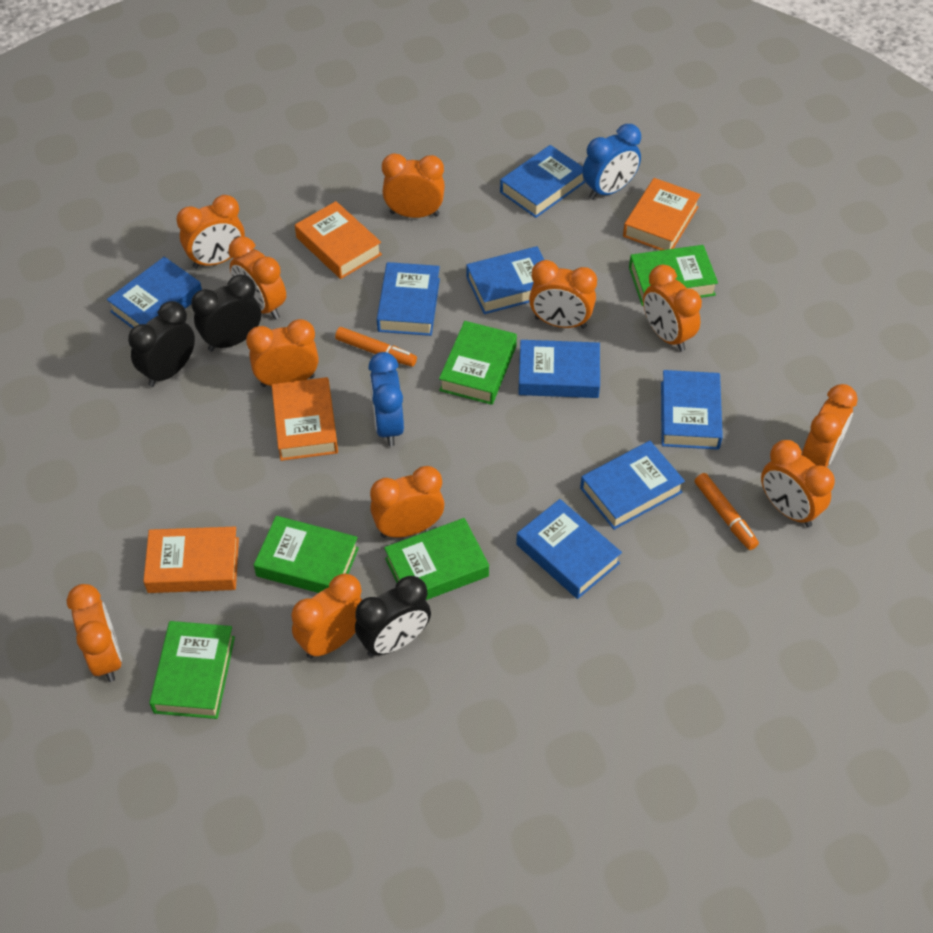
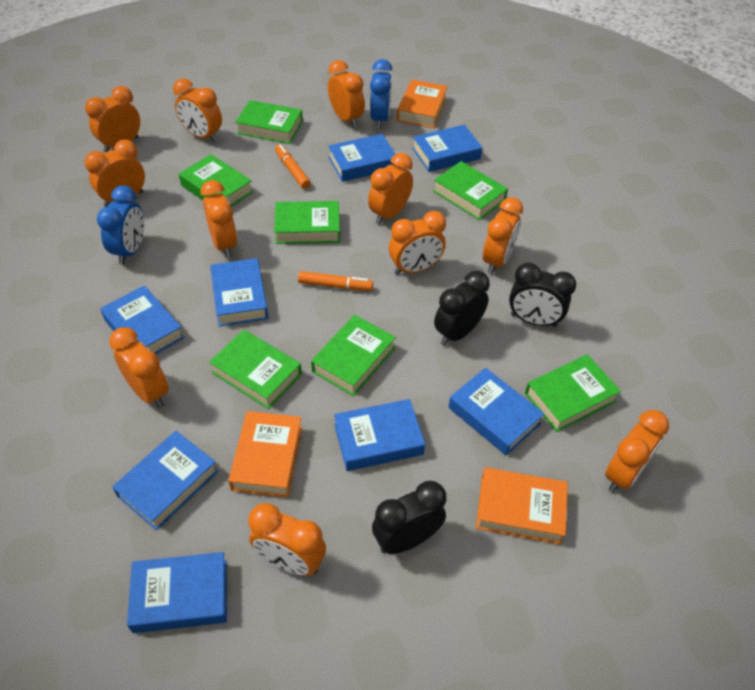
green book: 5 -> 7
orange book: 4 -> 3

